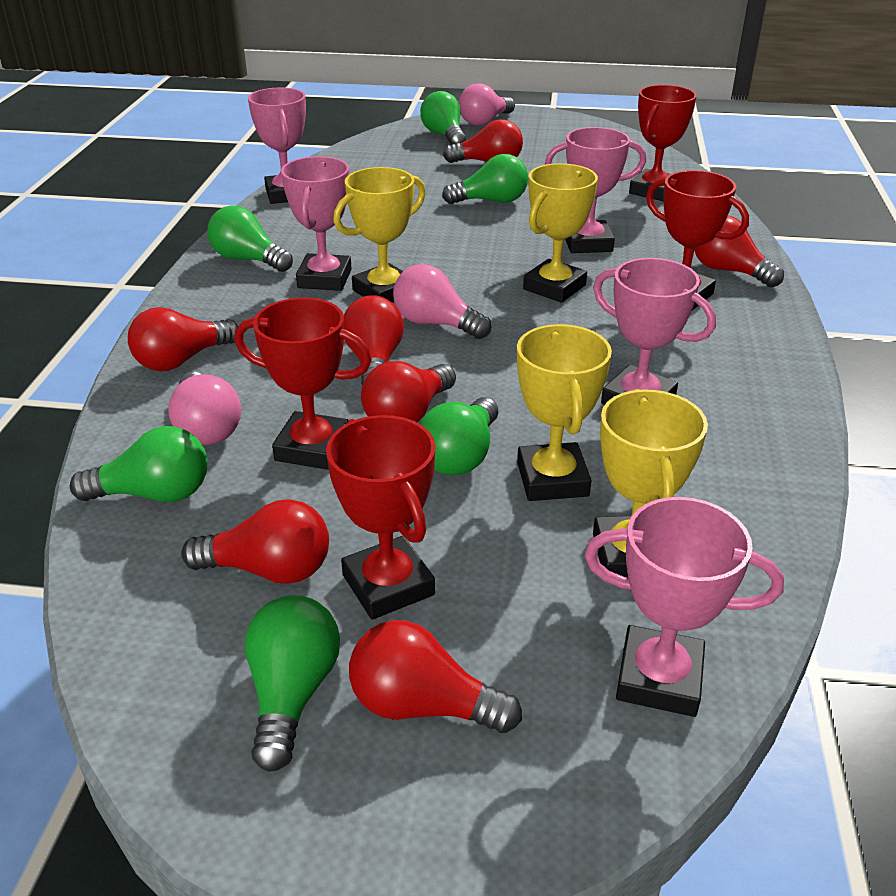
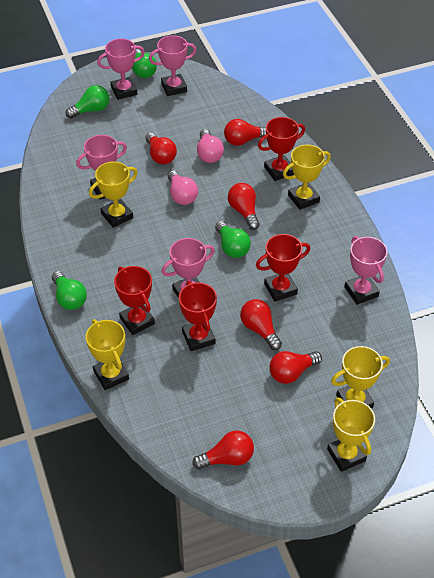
green light bulb: 6 -> 4
pink light bulb: 3 -> 2
red light bulb: 7 -> 6
yellow trophy: 4 -> 5

